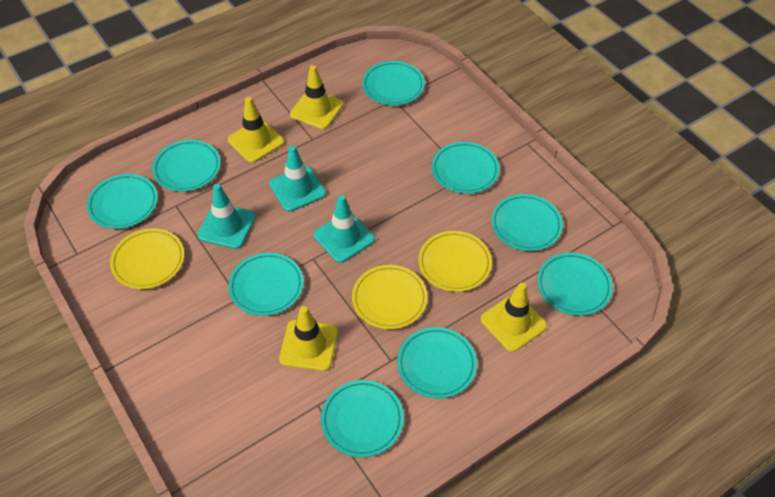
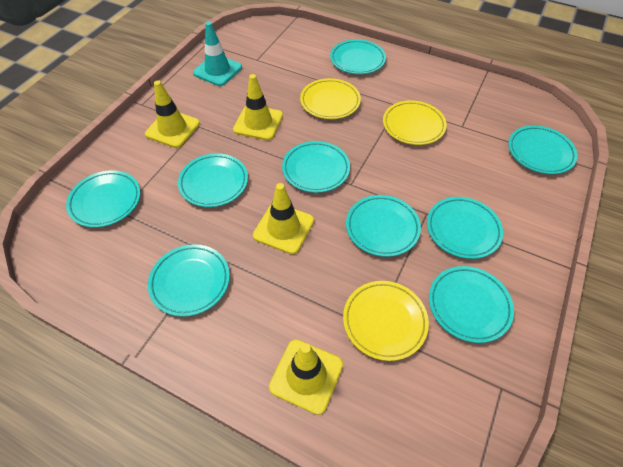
turquoise traffic cone: 3 -> 1

